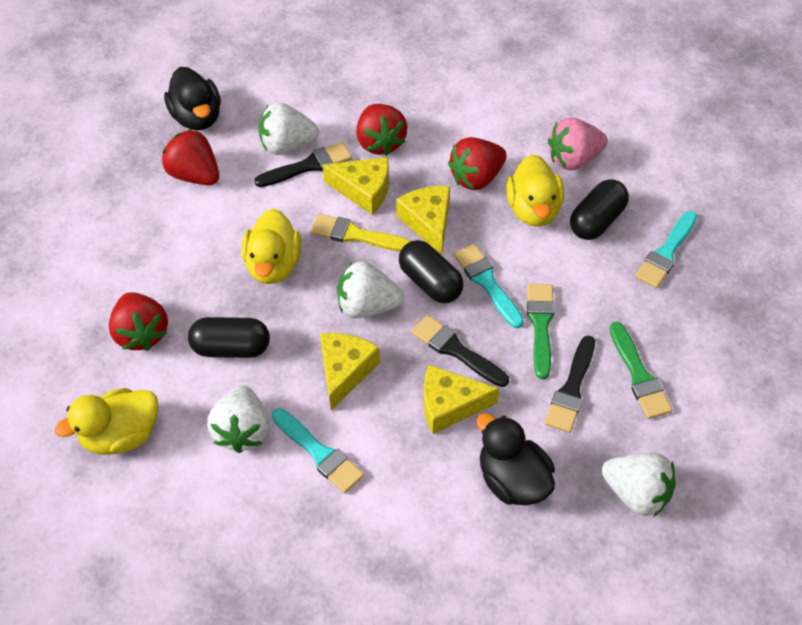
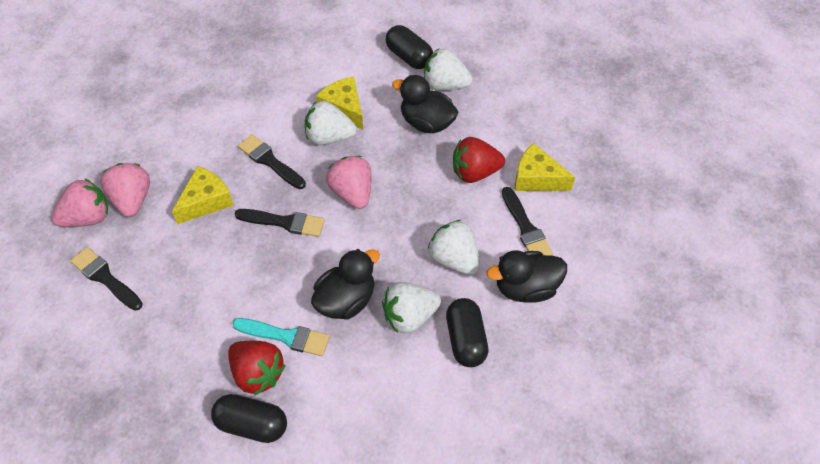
black brush: 3 -> 4
black duck: 2 -> 3
green brush: 2 -> 0
pink strawberry: 1 -> 3
red strawberry: 4 -> 2
turquoise brush: 3 -> 1
yellow brush: 1 -> 0
yellow cheese: 4 -> 3
yellow duck: 3 -> 0

